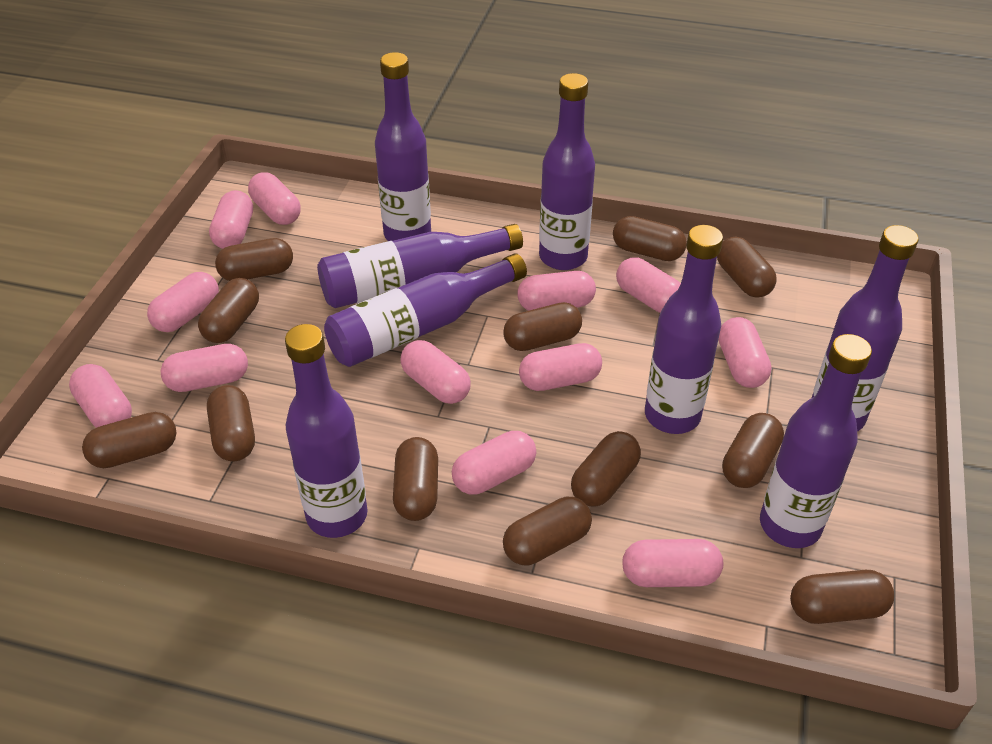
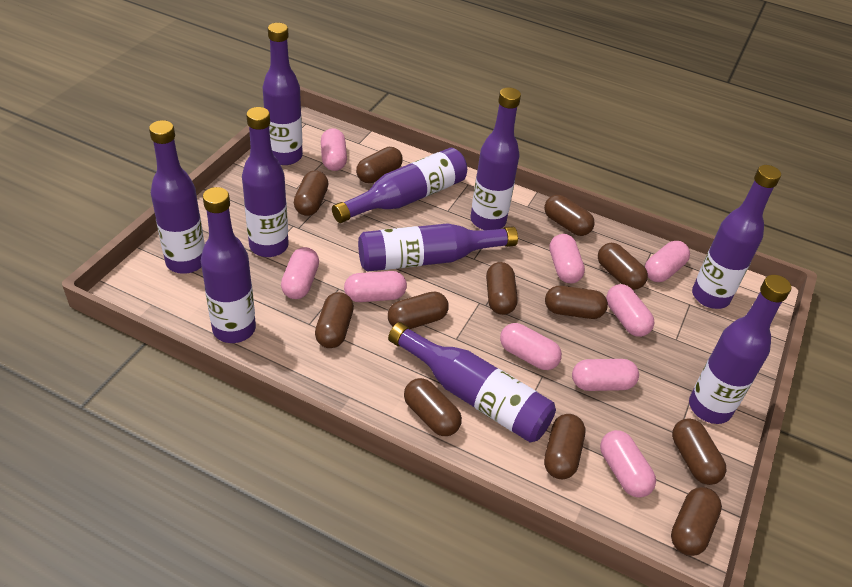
pink capsule: 12 -> 9
purple bottle: 8 -> 10

